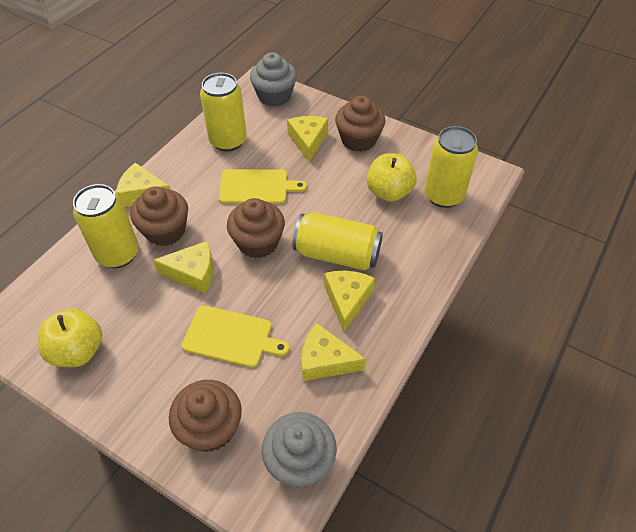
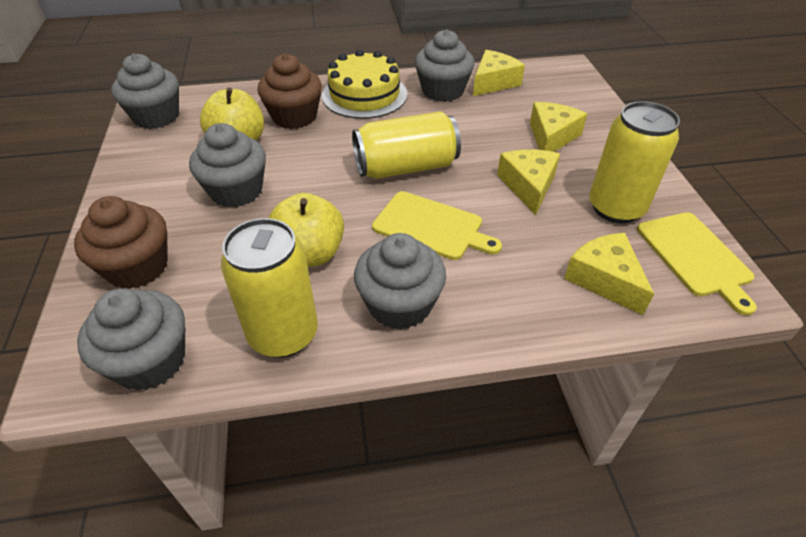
brown cupcake: 4 -> 2
grey cupcake: 2 -> 5
yellow cake: 0 -> 1
yellow can: 4 -> 3
yellow cheese: 5 -> 4

